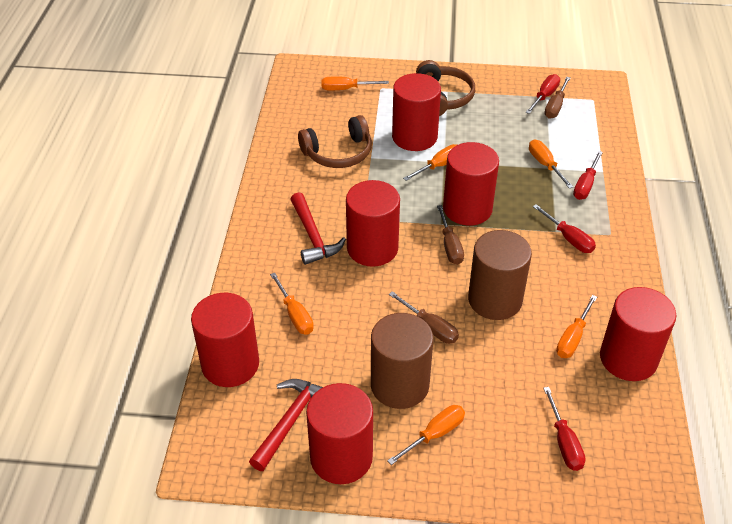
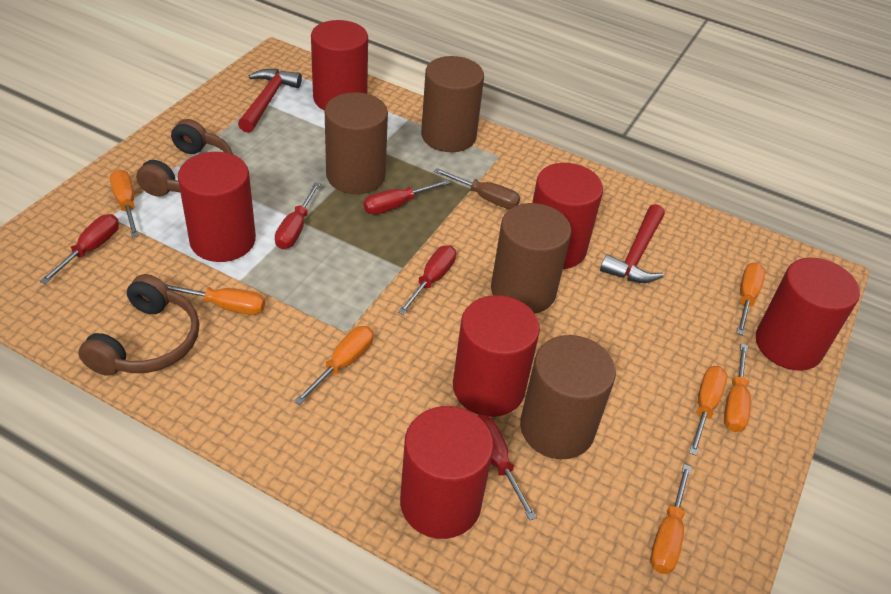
brown cylinder: 2 -> 4
brown screwdriver: 3 -> 1
orange screwdriver: 6 -> 7
red screwdriver: 4 -> 5

